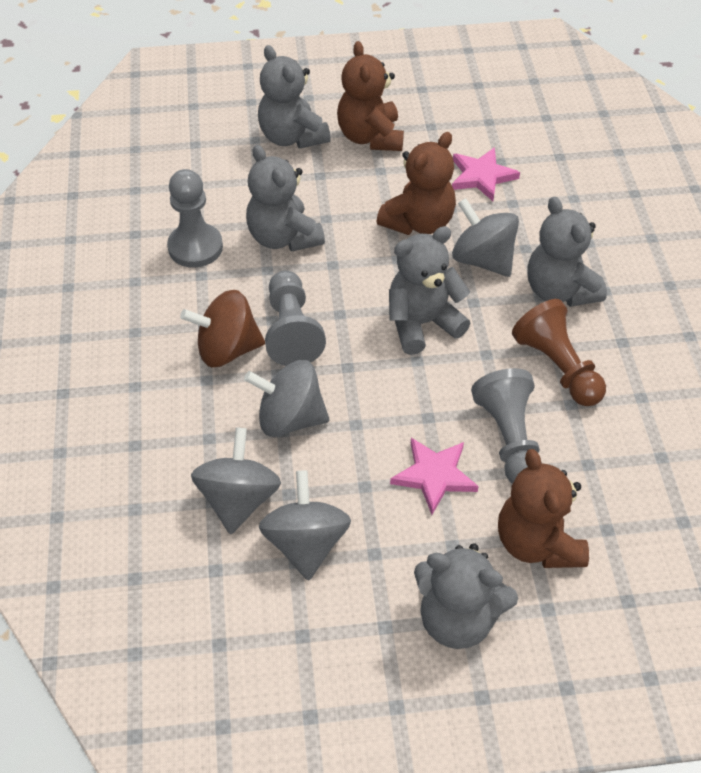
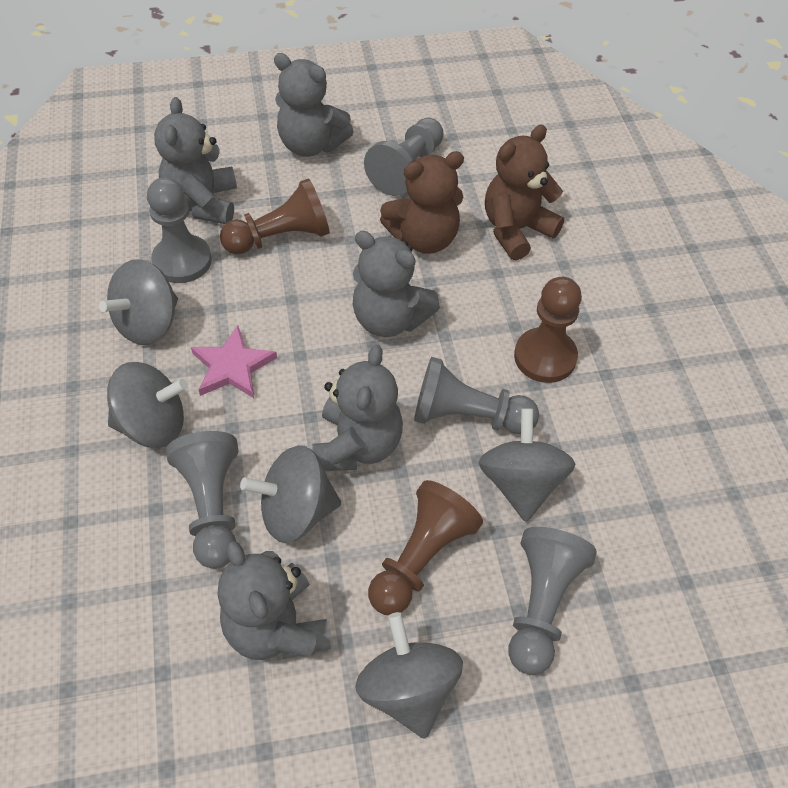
brown pawn: 1 -> 3
brown spinning top: 1 -> 0
brown teddy bear: 3 -> 2
grey pawn: 3 -> 5
grey spinning top: 4 -> 5
pink star: 2 -> 1

